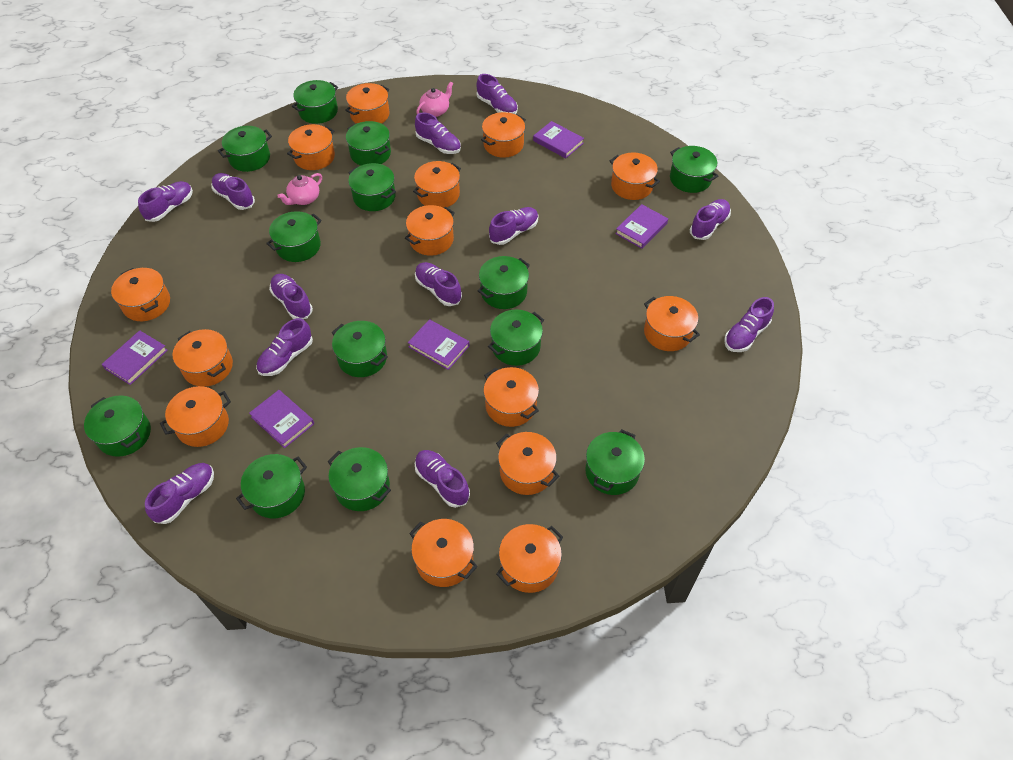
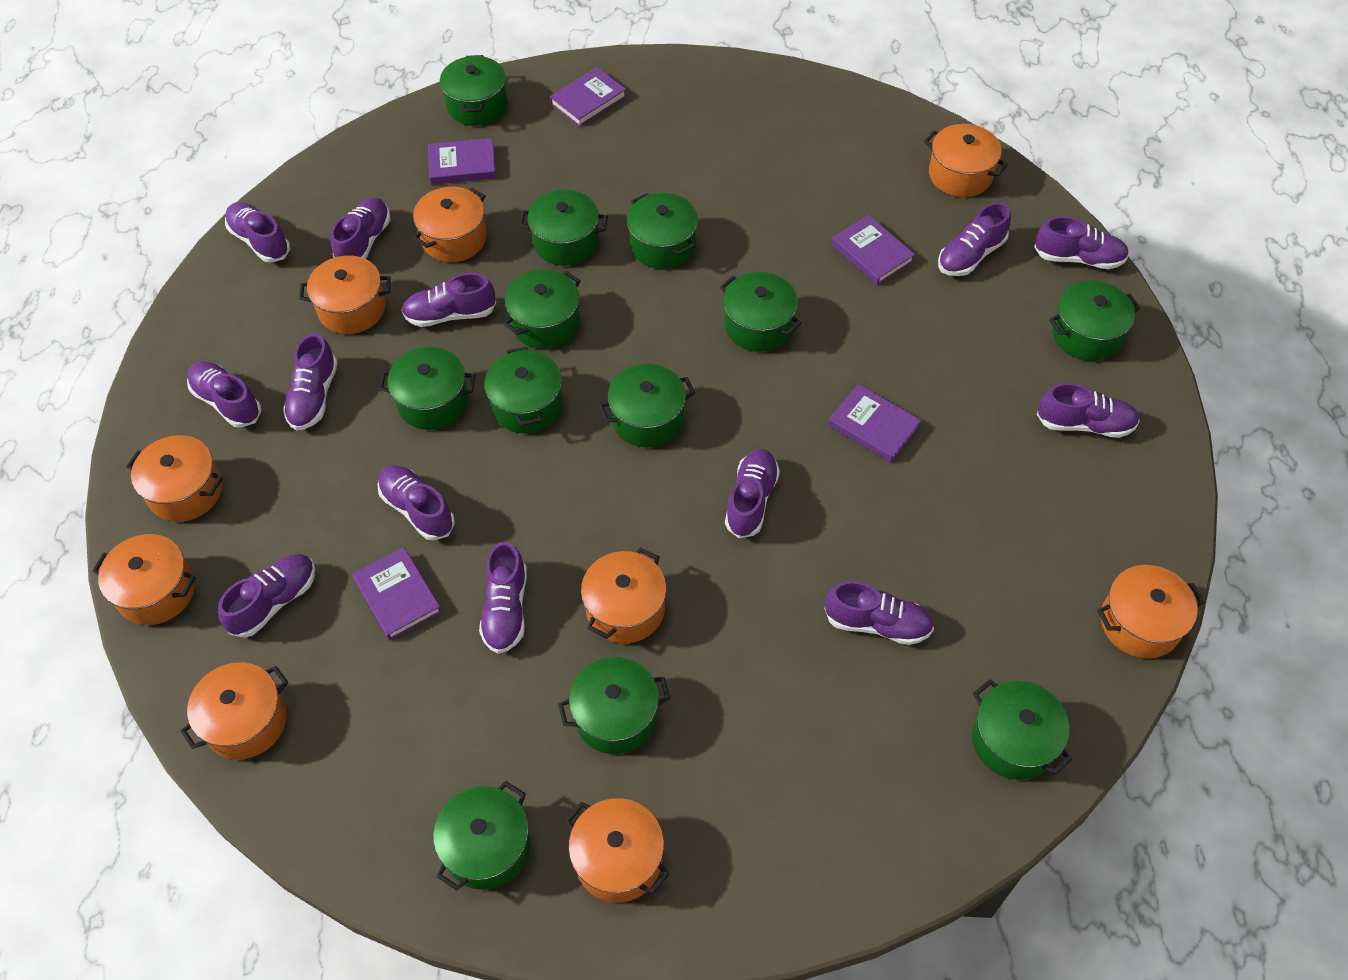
green pot: 13 -> 12
orange pot: 14 -> 9
pink teapot: 2 -> 0
purple shoe: 12 -> 13

